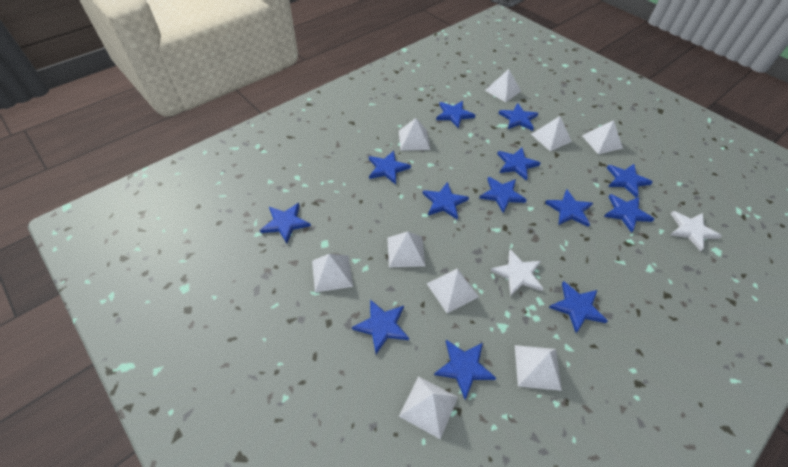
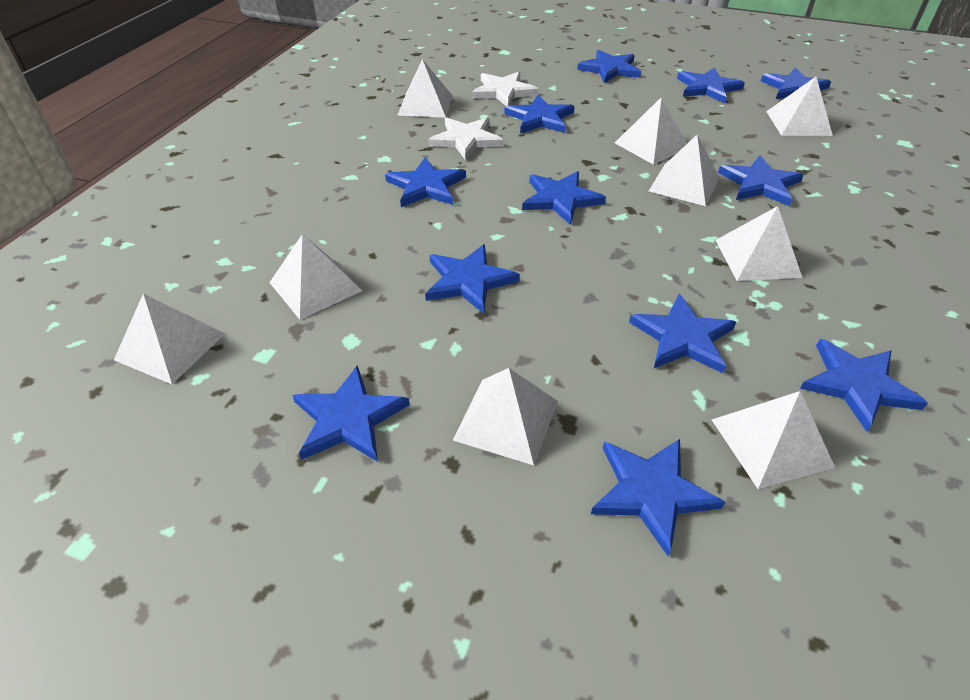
blue star: 13 -> 12

